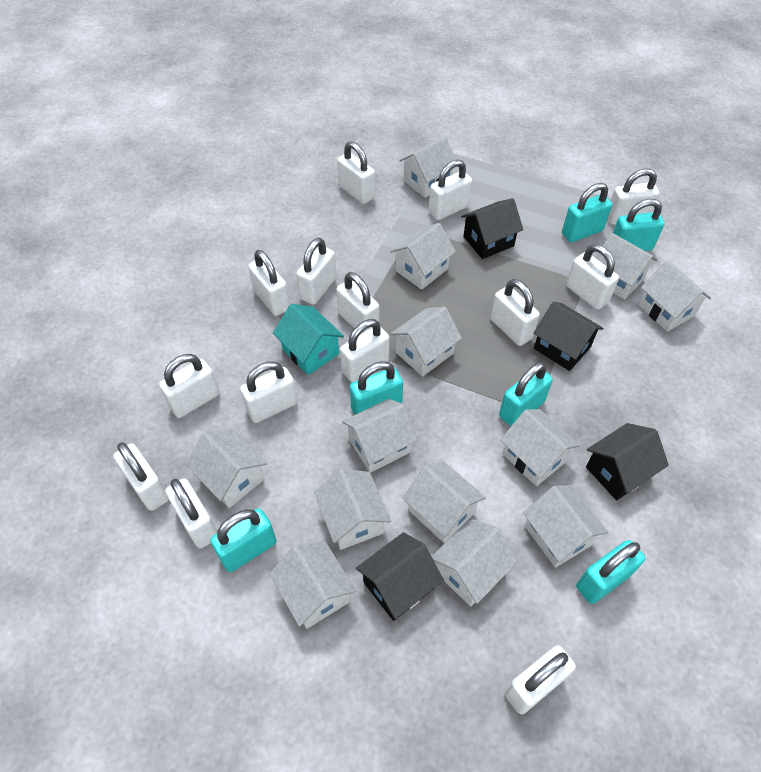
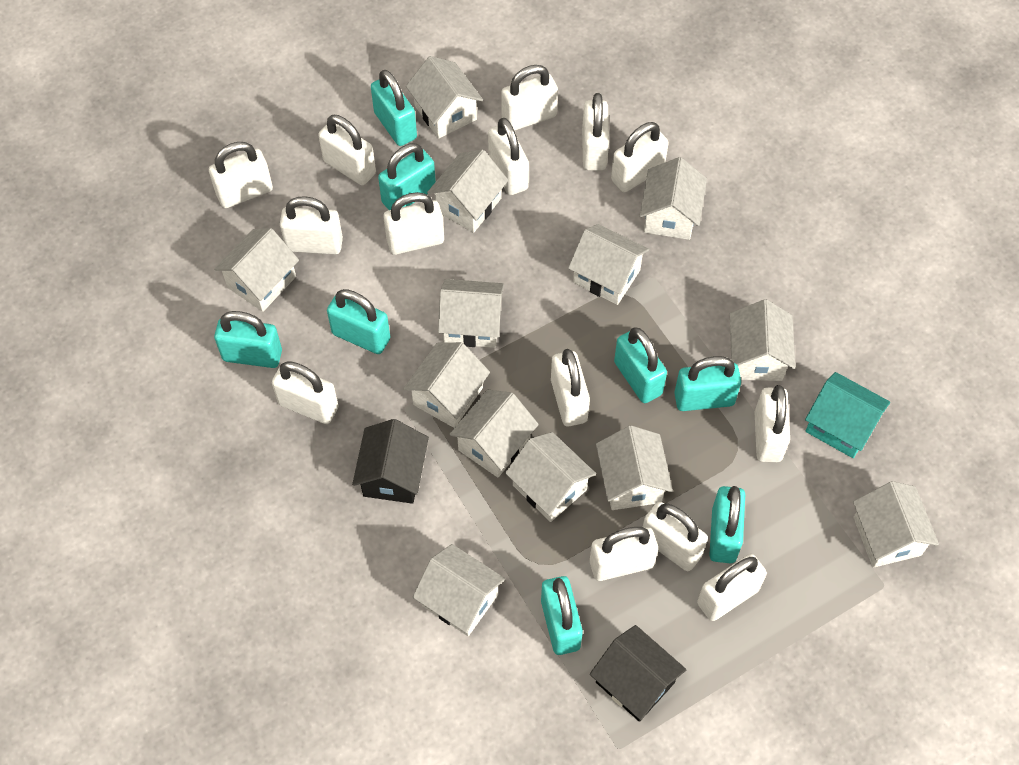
black house: 4 -> 2
turquoise padlock: 6 -> 8

